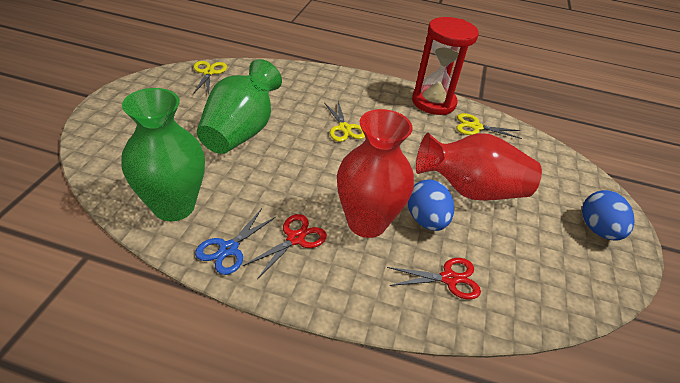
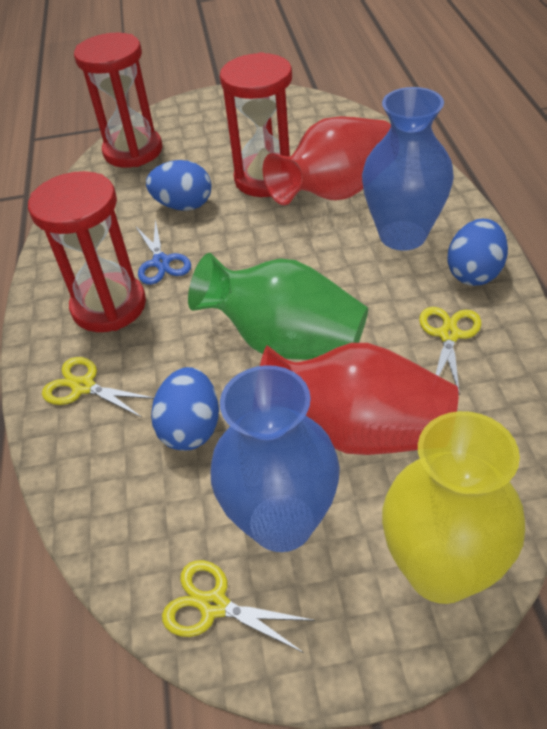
blue egg: 2 -> 3
blue vase: 0 -> 2
green vase: 2 -> 1
red hourglass: 1 -> 3
red scissors: 2 -> 0
yellow vase: 0 -> 1

